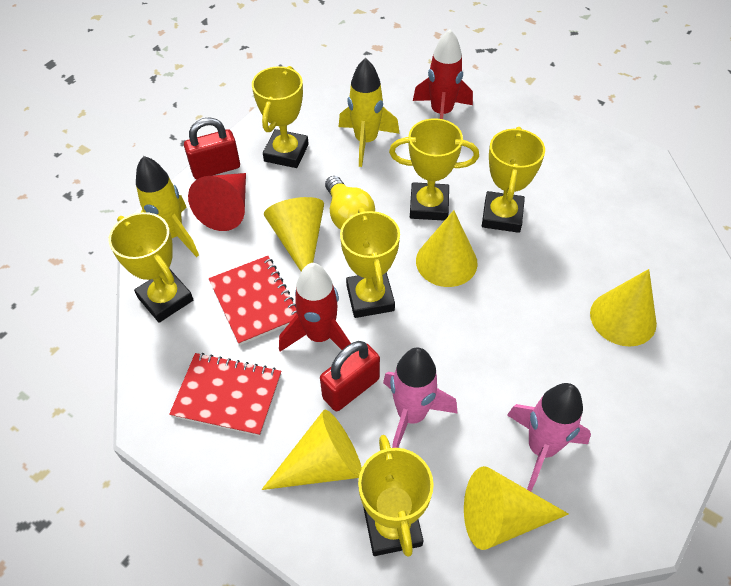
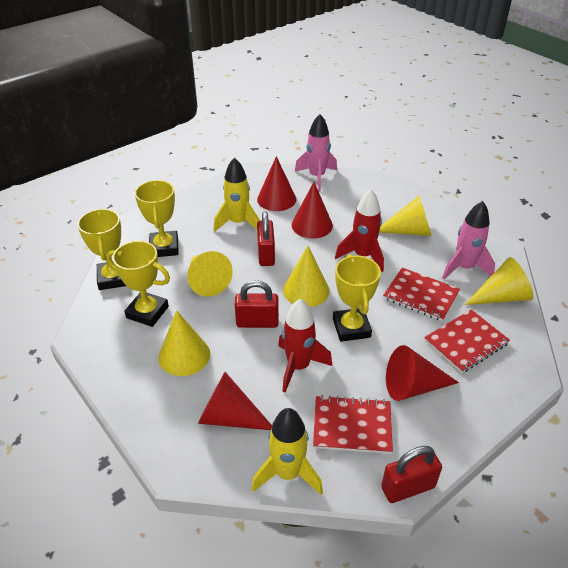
red cone: 1 -> 4
red notebook: 2 -> 3
red padlock: 2 -> 3
yellow light bulb: 1 -> 0
yellow trophy: 6 -> 4

